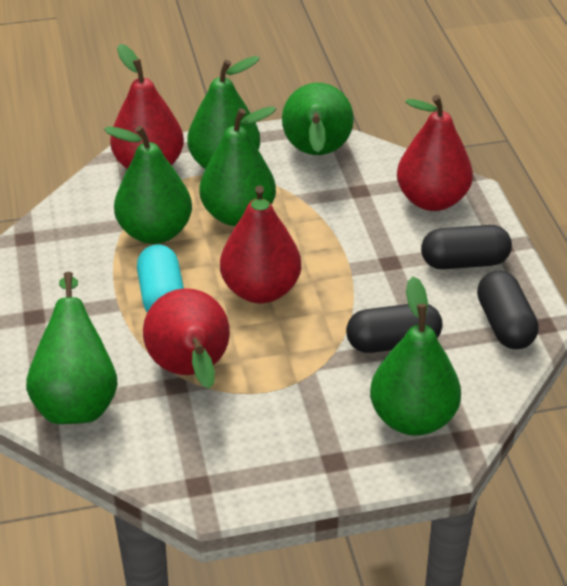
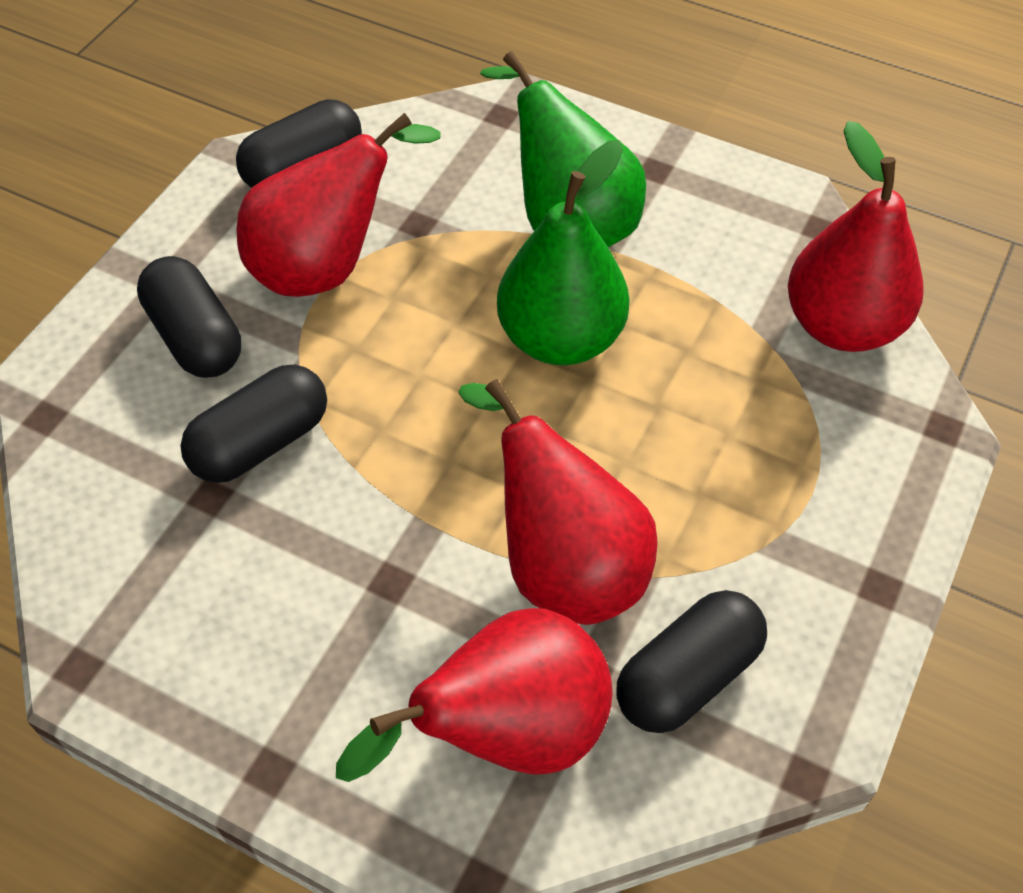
black capsule: 3 -> 4
green pear: 6 -> 2
turquoise capsule: 1 -> 0

